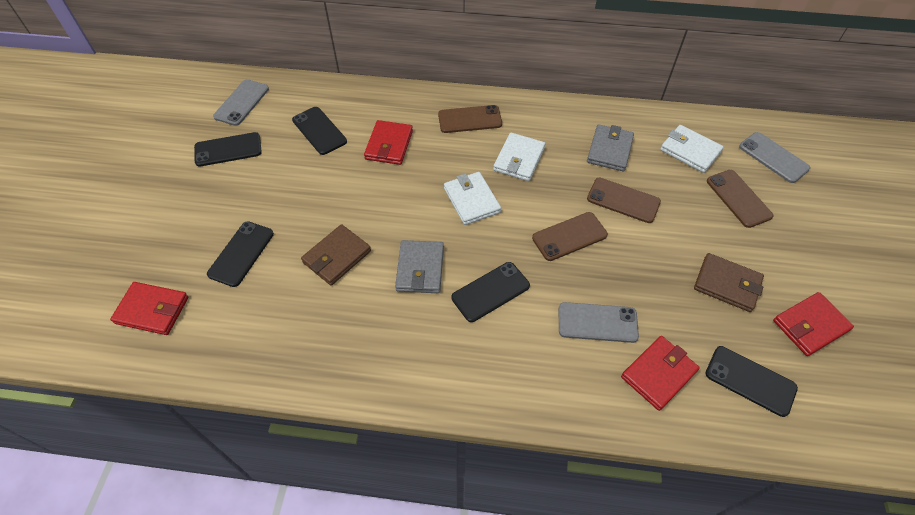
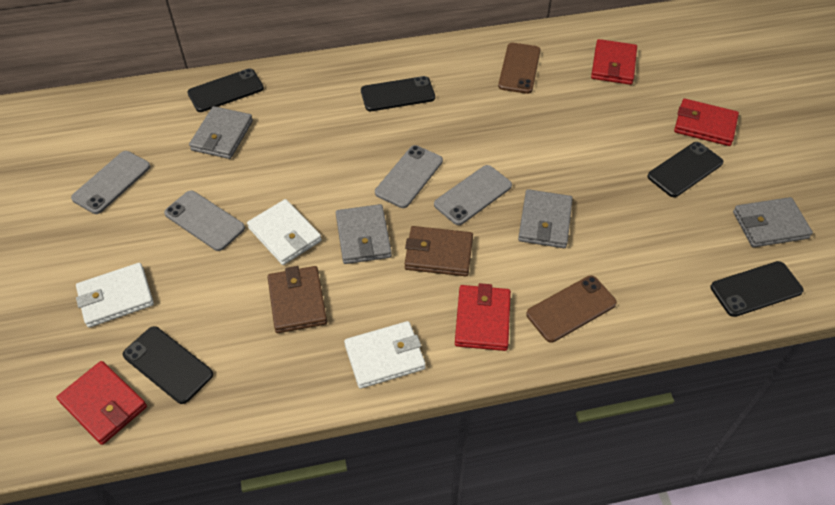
brown phone: 4 -> 2
grey phone: 3 -> 4
grey wallet: 2 -> 4

